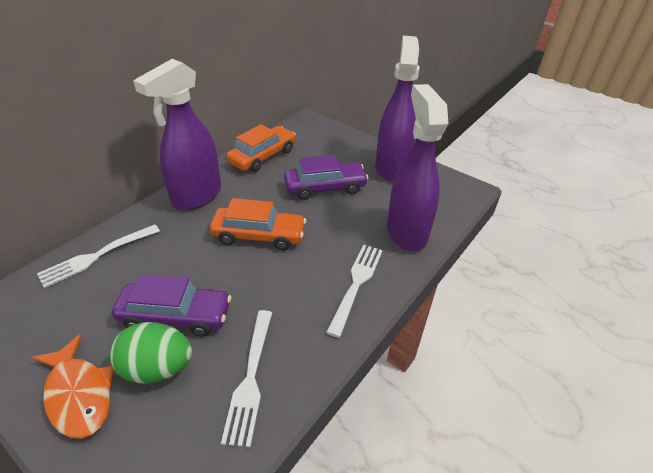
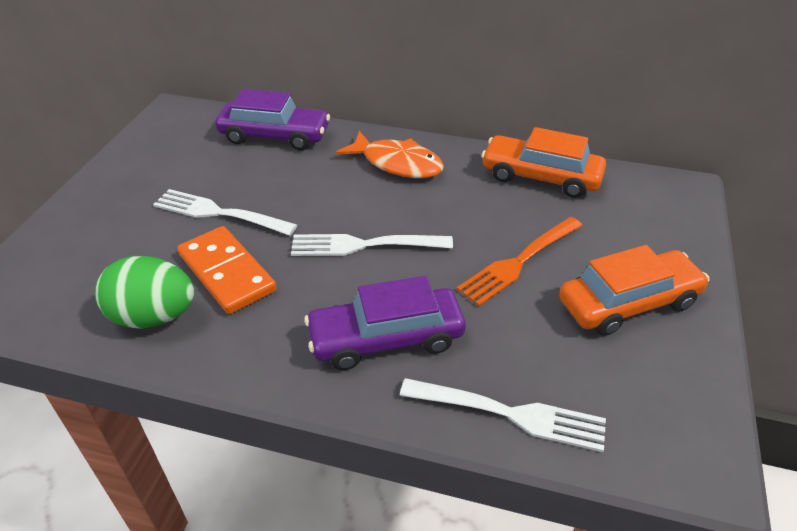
orange domino: 0 -> 1
orange fork: 0 -> 1
purple spray bottle: 3 -> 0

